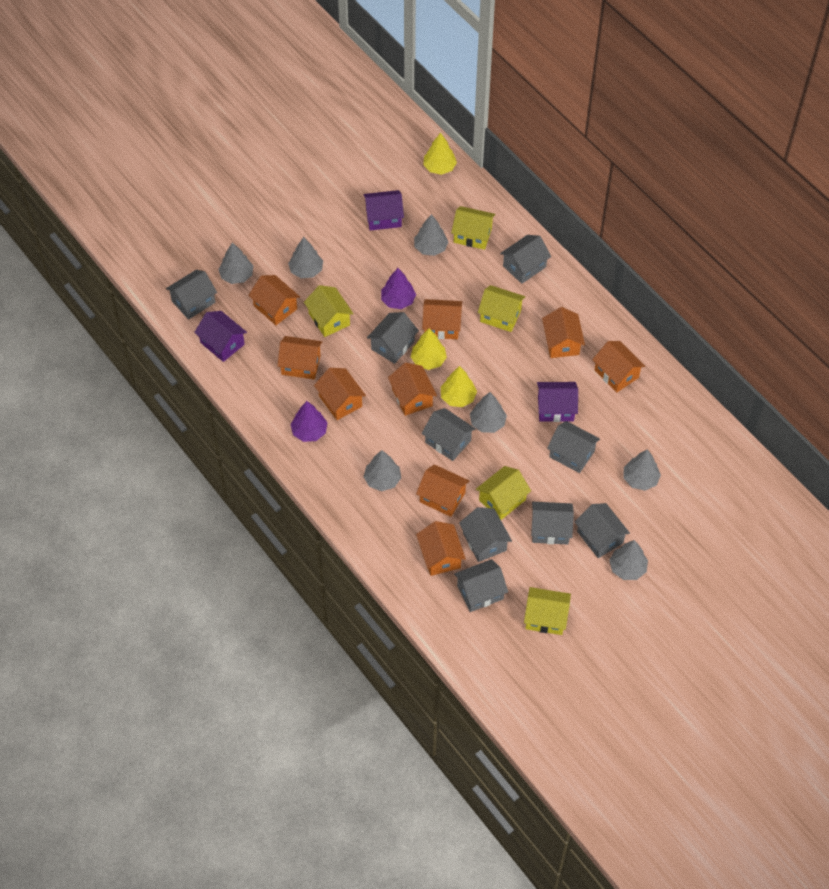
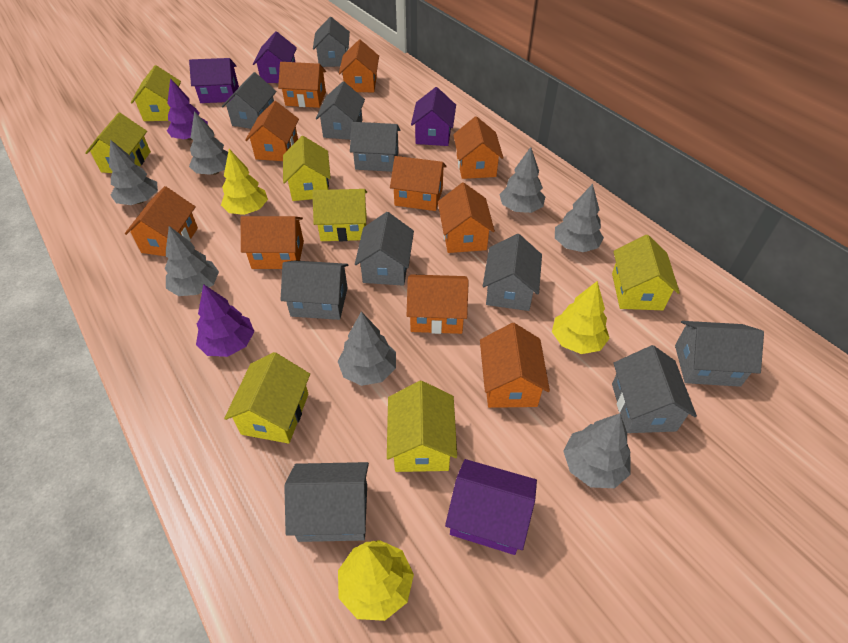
grey house: 9 -> 10
orange house: 9 -> 10
purple house: 3 -> 4
yellow house: 5 -> 7

